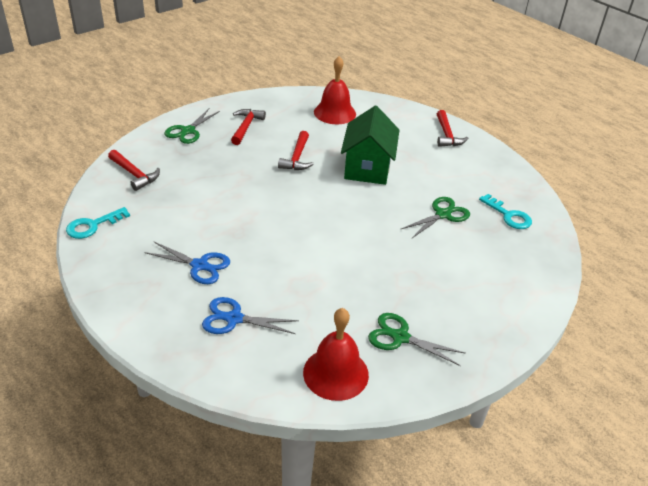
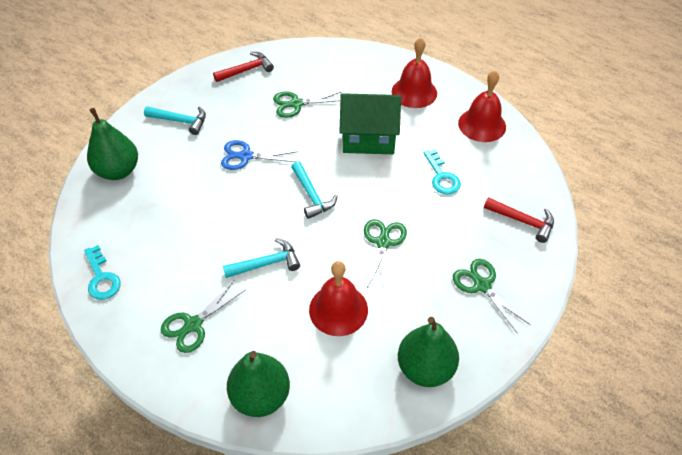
blue scissors: 2 -> 1
green pear: 0 -> 3
green scissors: 3 -> 4
red bell: 2 -> 3
red hammer: 4 -> 2
turquoise hammer: 0 -> 3

